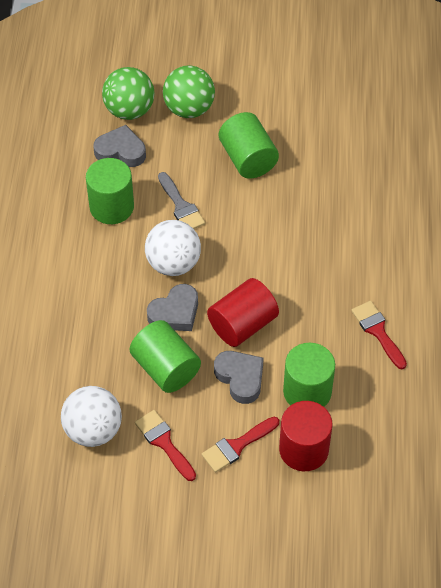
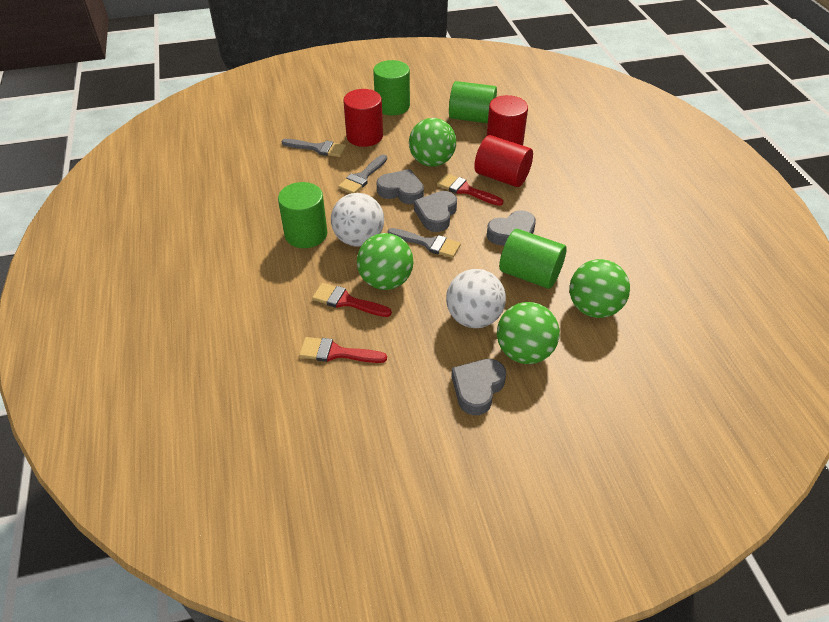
green ball: 2 -> 4
grey brush: 1 -> 3
grey heart: 3 -> 4
red cylinder: 2 -> 3

